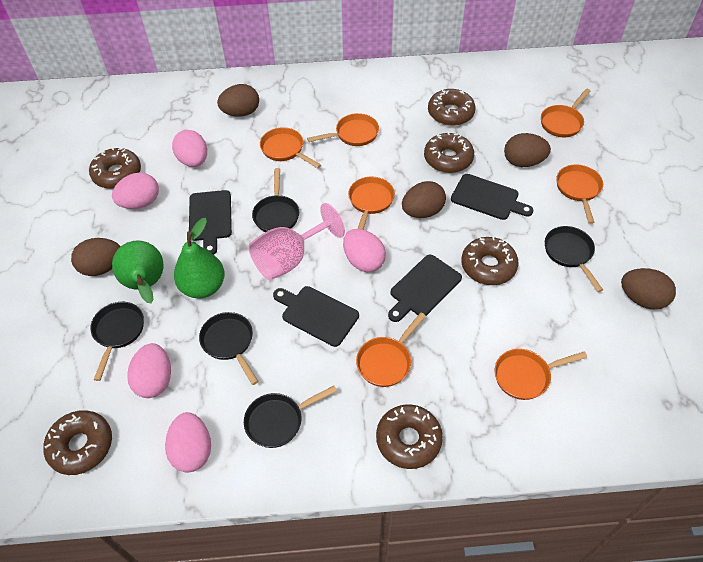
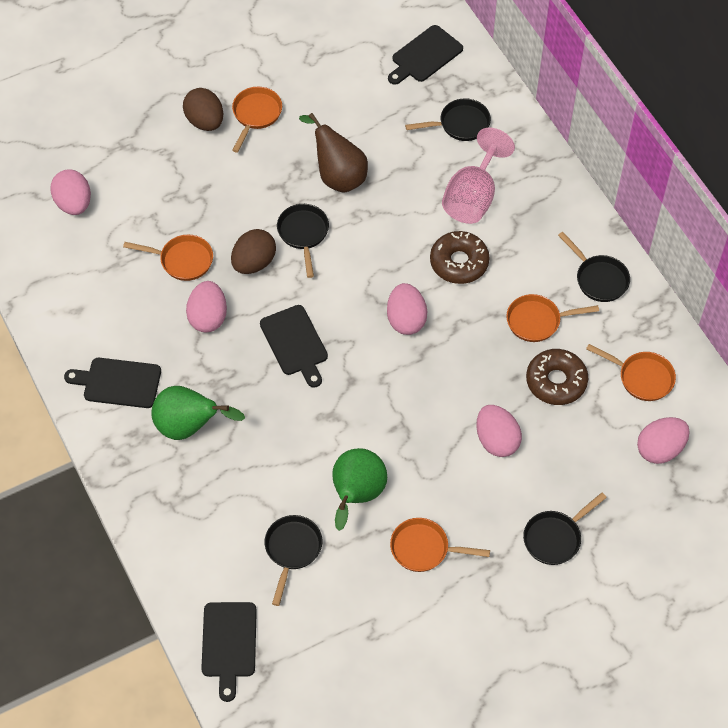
brown donut: 6 -> 2
brown egg: 5 -> 2
brown pear: 0 -> 1
orange pan: 7 -> 5

